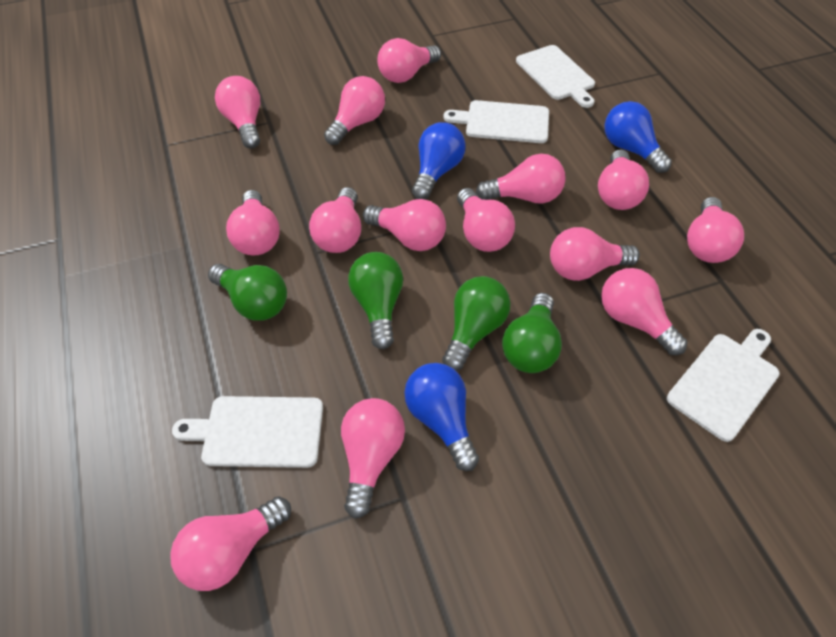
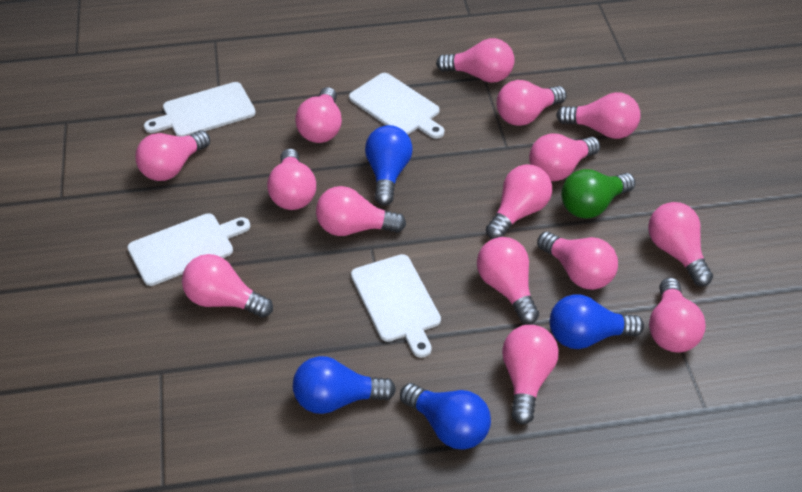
blue light bulb: 3 -> 4
green light bulb: 4 -> 1
pink light bulb: 14 -> 15

